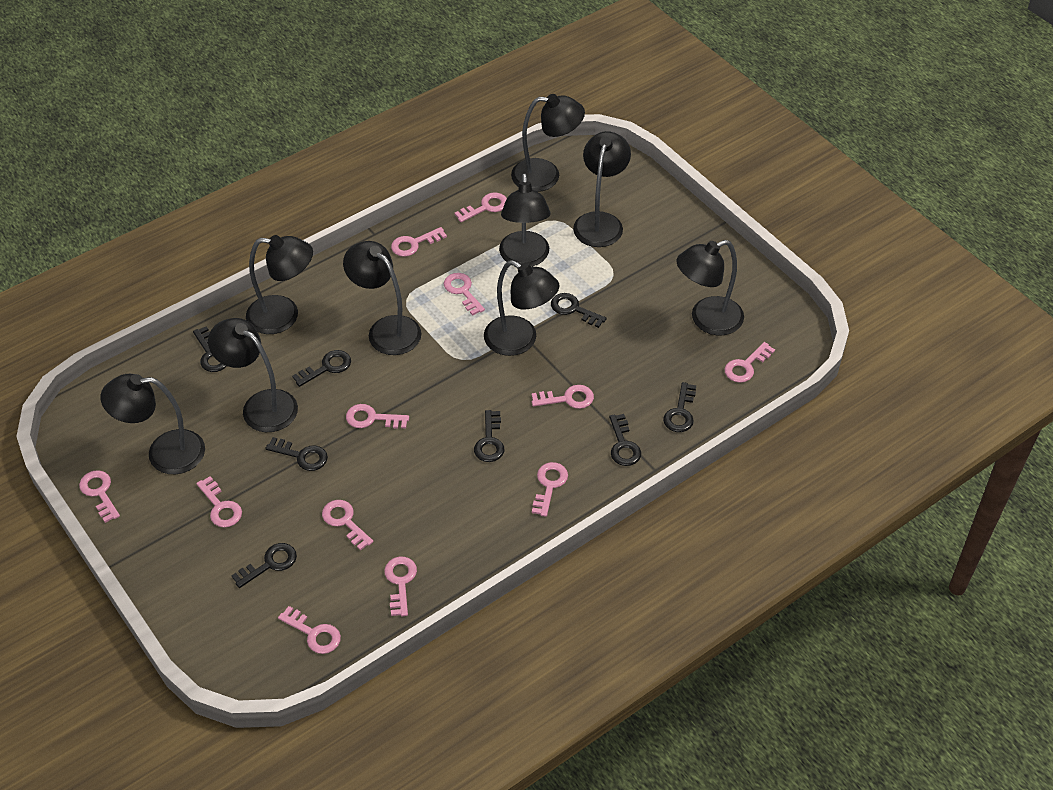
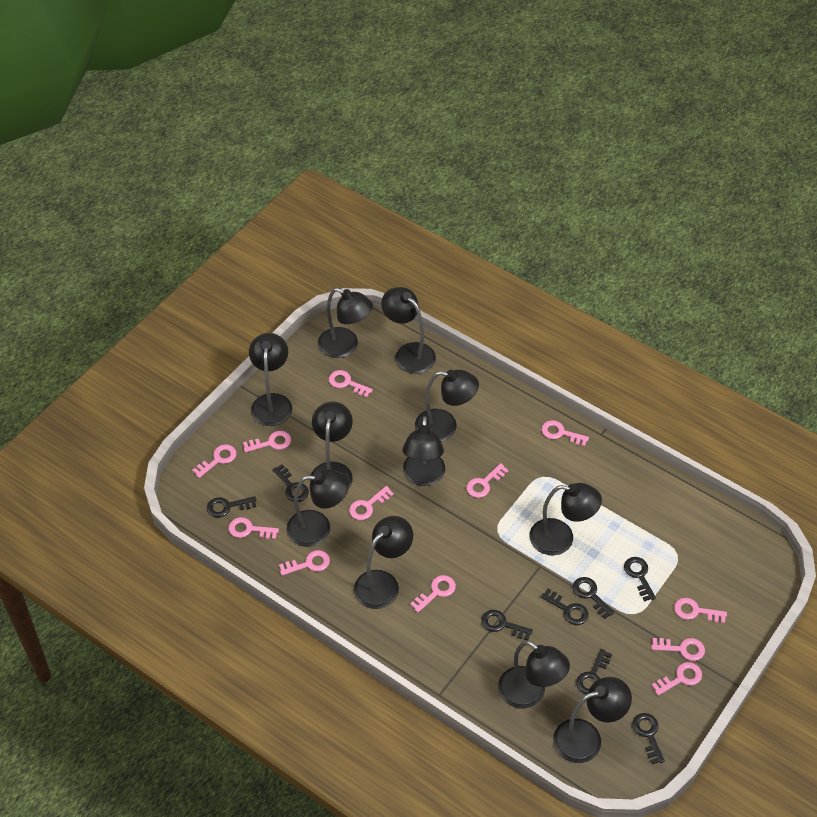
black lamp: 9 -> 11

